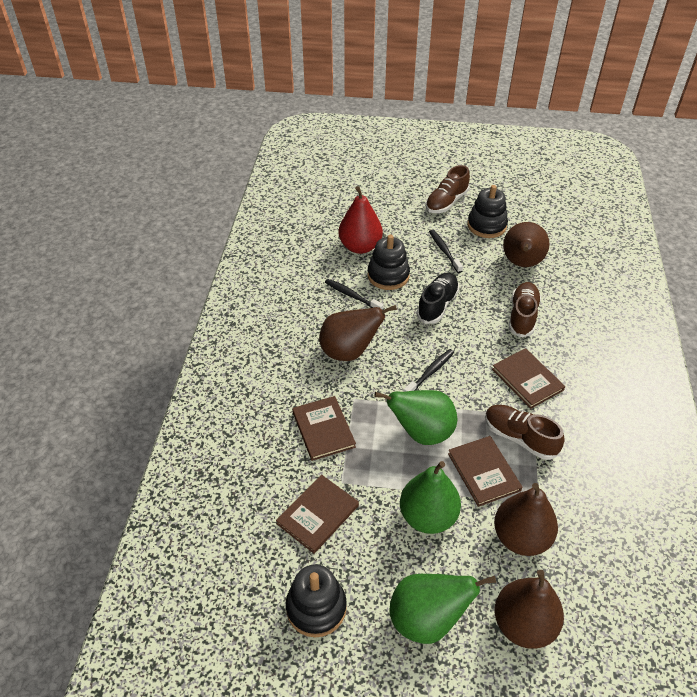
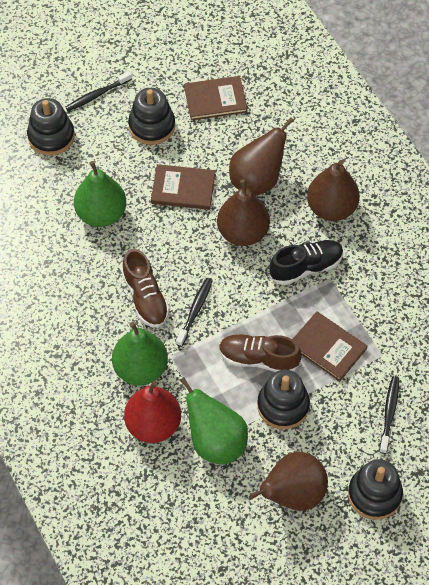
black stacking toy: 3 -> 4
brown book: 4 -> 3
brown shoe: 3 -> 2

